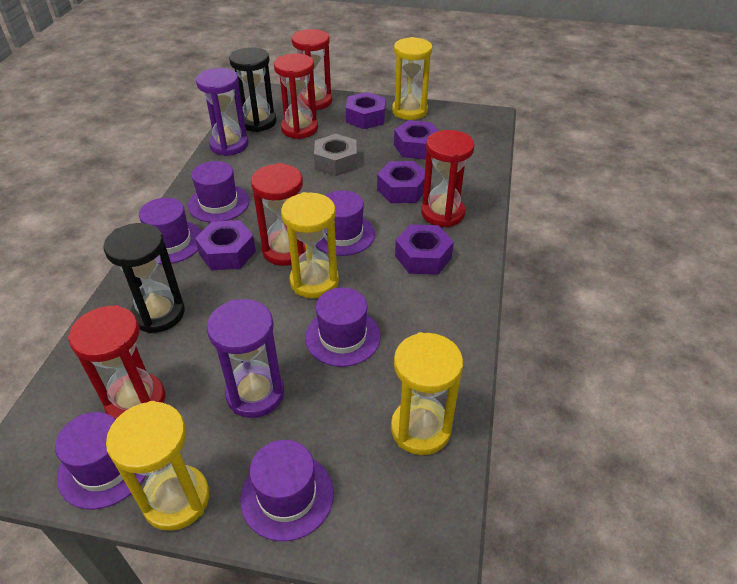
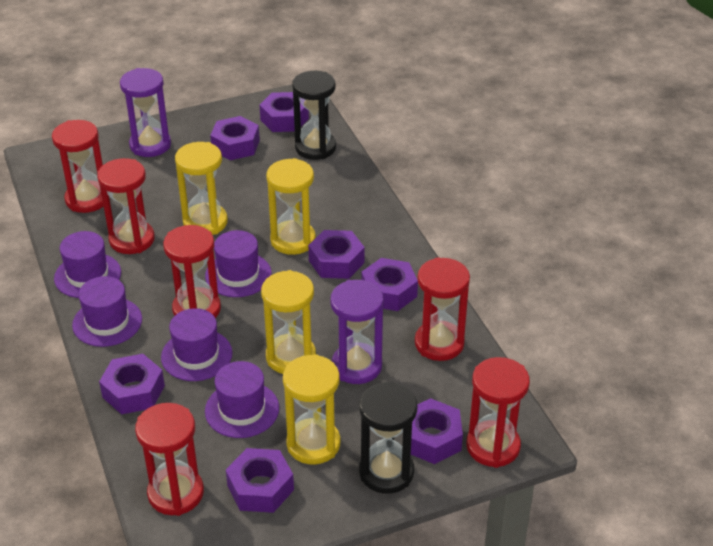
grey nut: 1 -> 0
purple hat: 6 -> 5
purple nut: 5 -> 7
red hourglass: 5 -> 6

